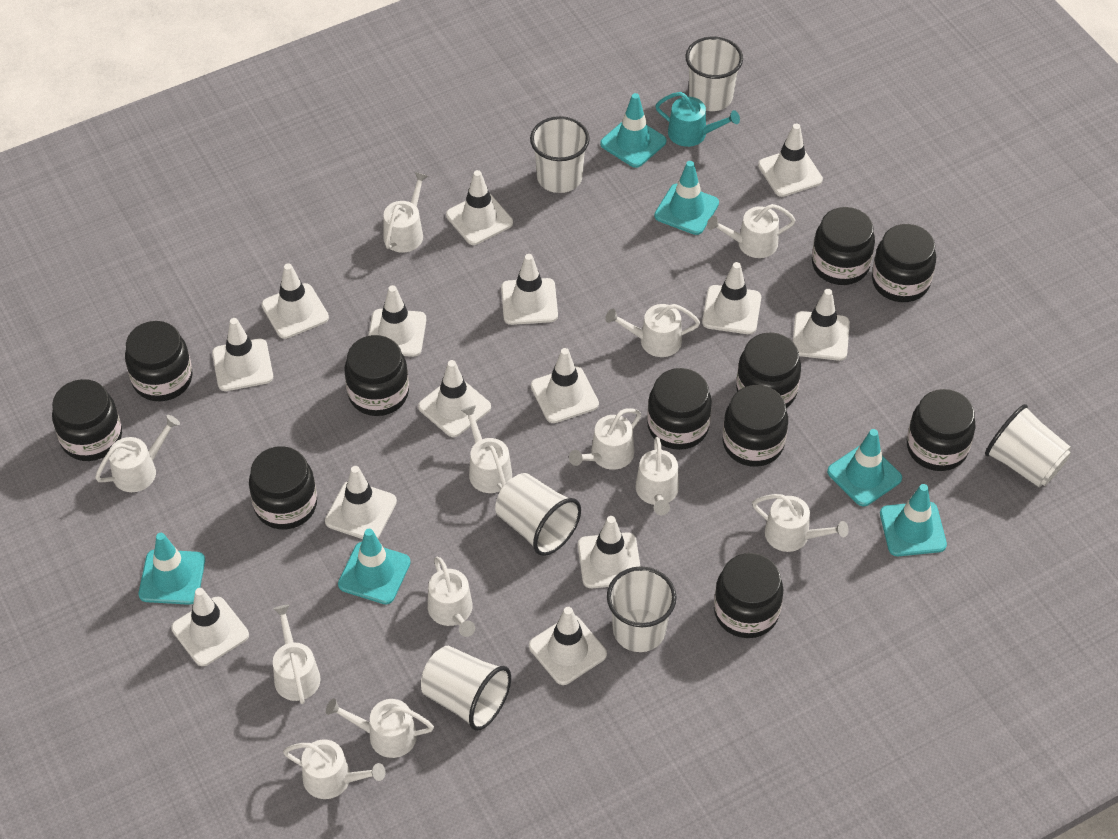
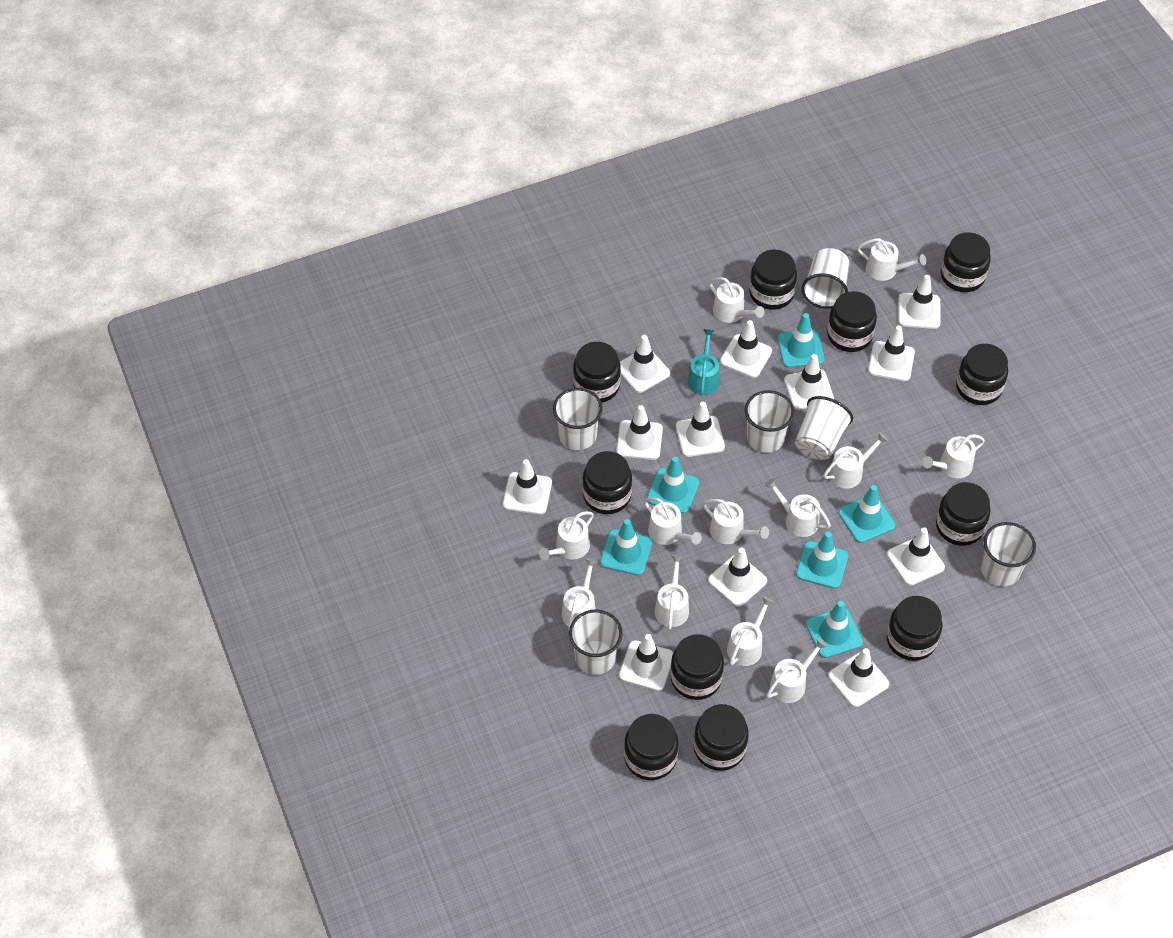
white traffic cone: 14 -> 12

